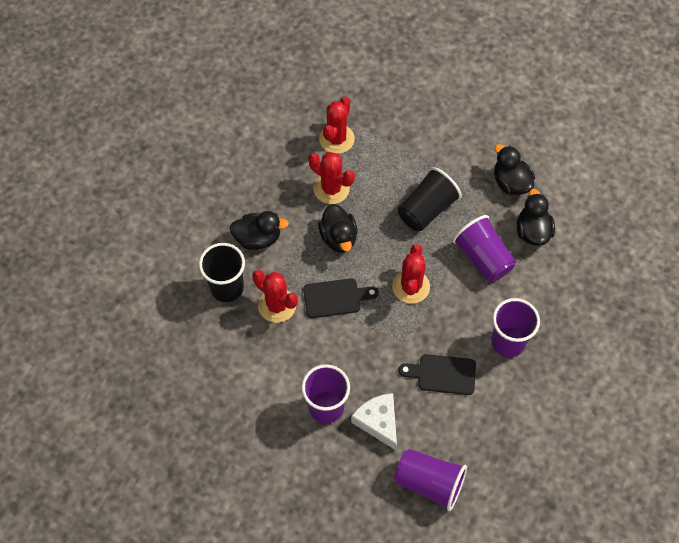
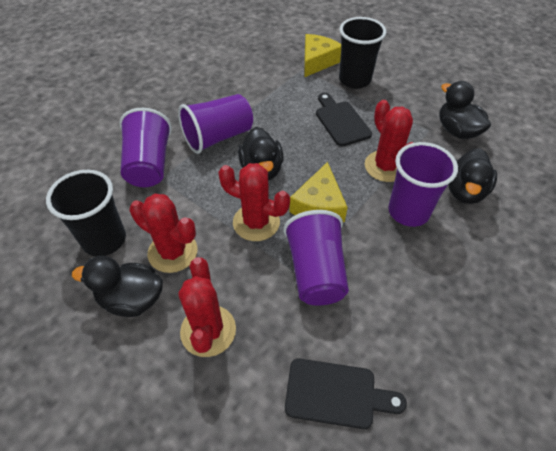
white cheese: 1 -> 0
yellow cheese: 0 -> 2

